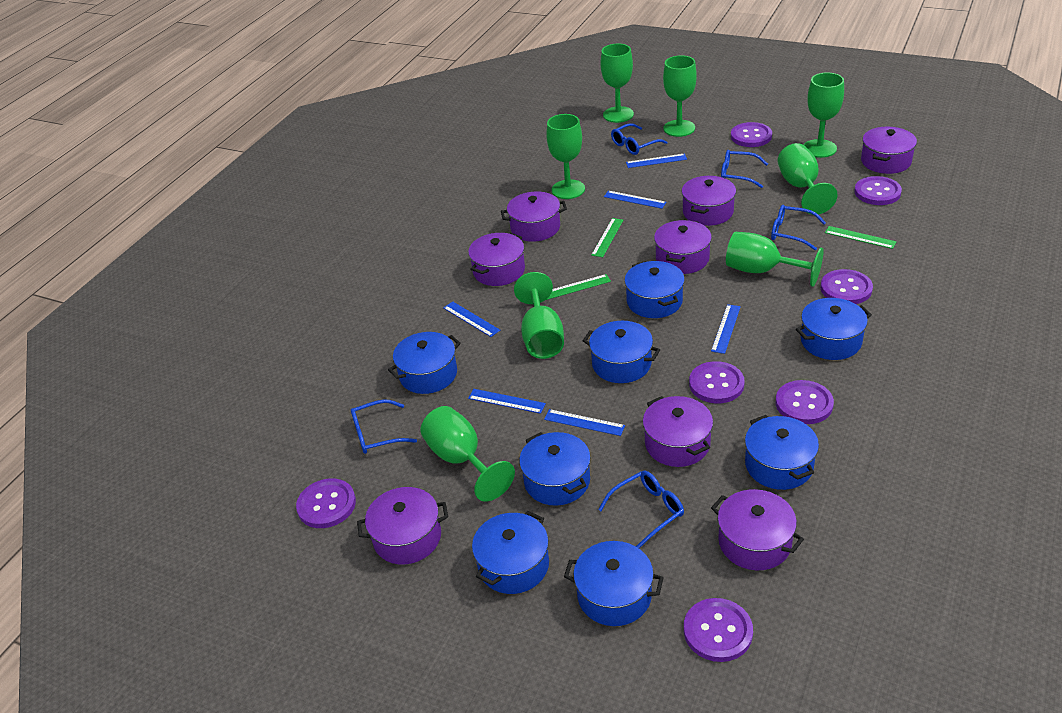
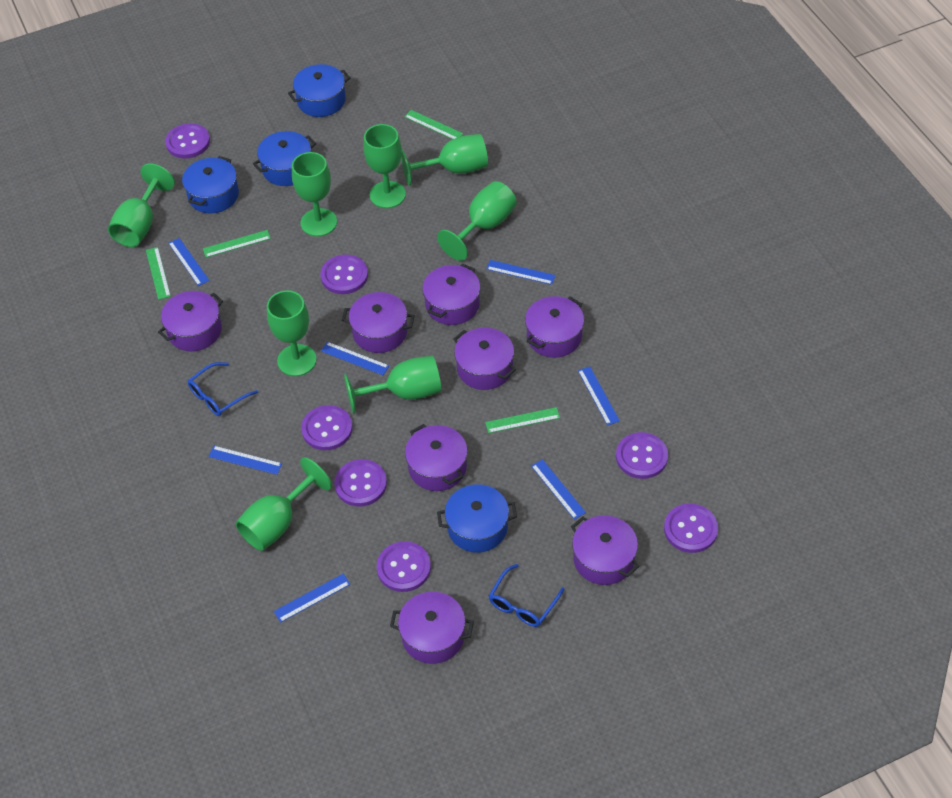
blue glasses: 5 -> 2
blue pot: 8 -> 4
blue ruler: 6 -> 7
green ruler: 3 -> 4

